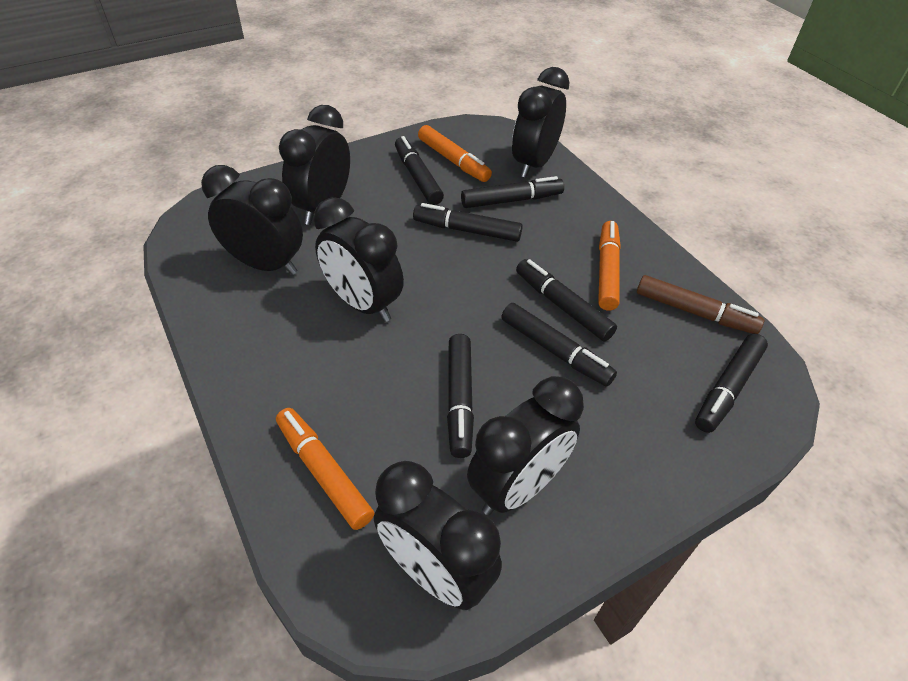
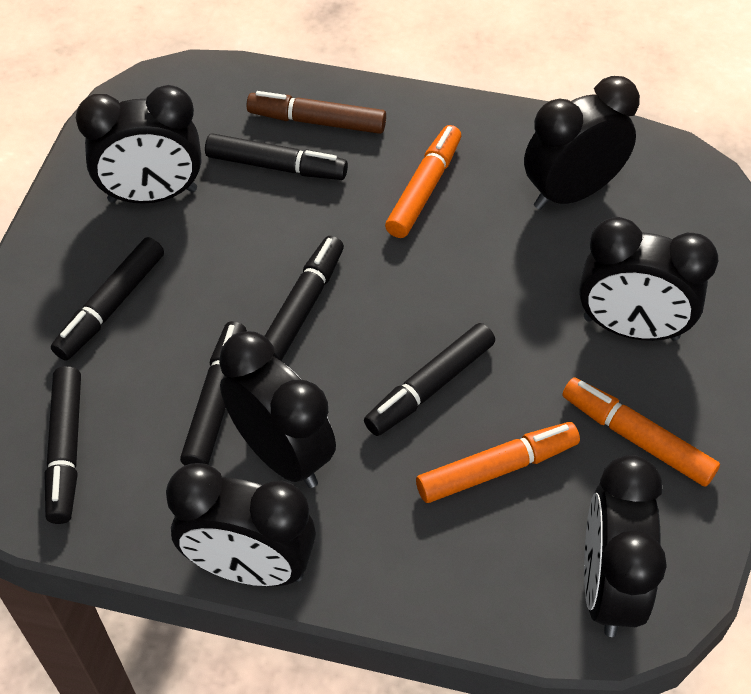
black marker: 7 -> 6

